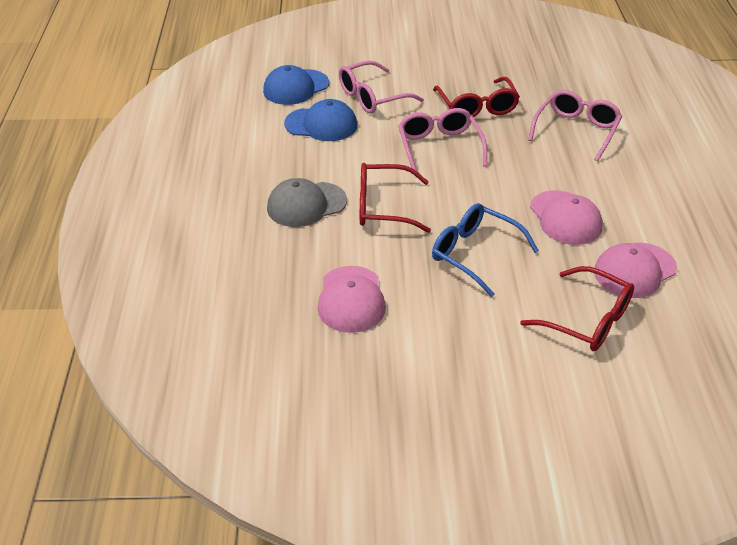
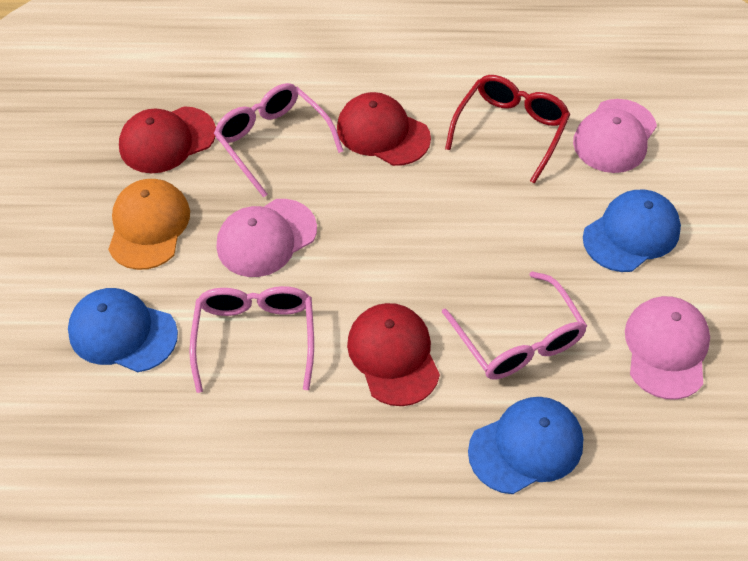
blue cap: 2 -> 3
blue glasses: 1 -> 0
grey cap: 1 -> 0
orange cap: 0 -> 1
red cap: 0 -> 3
red glasses: 3 -> 1

